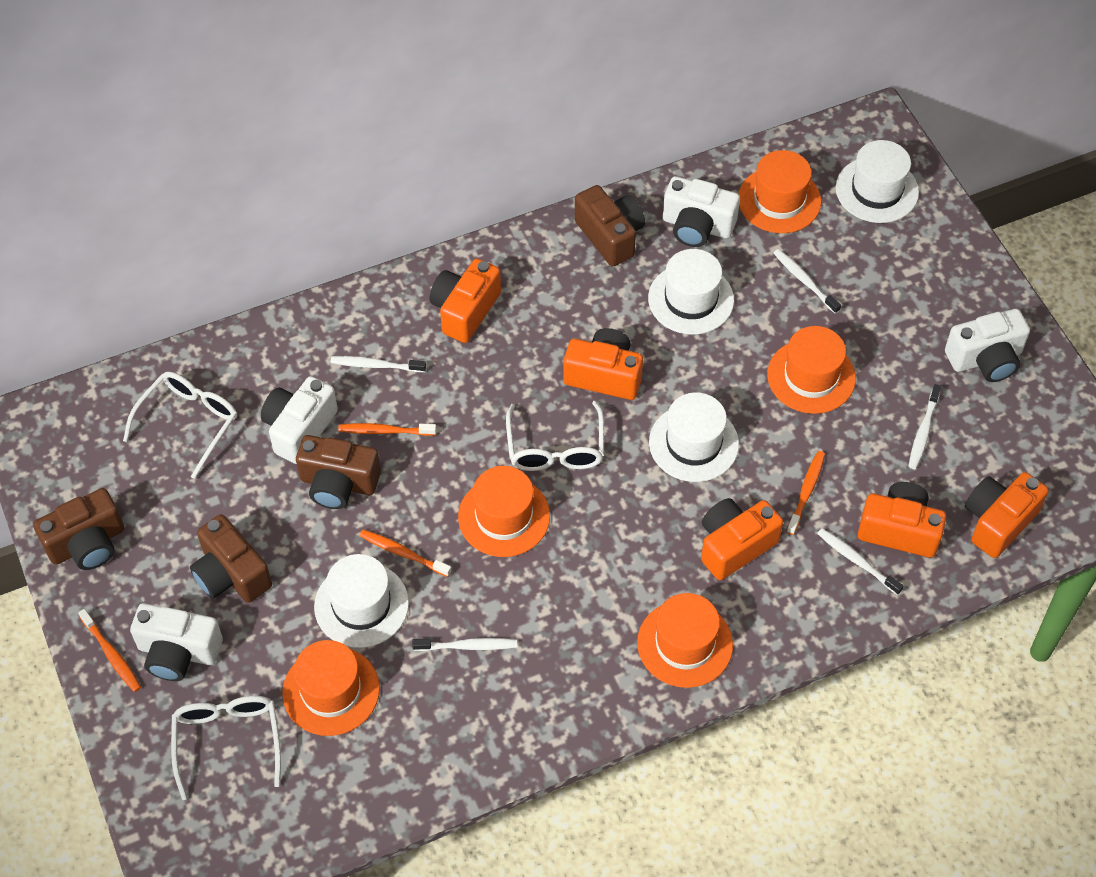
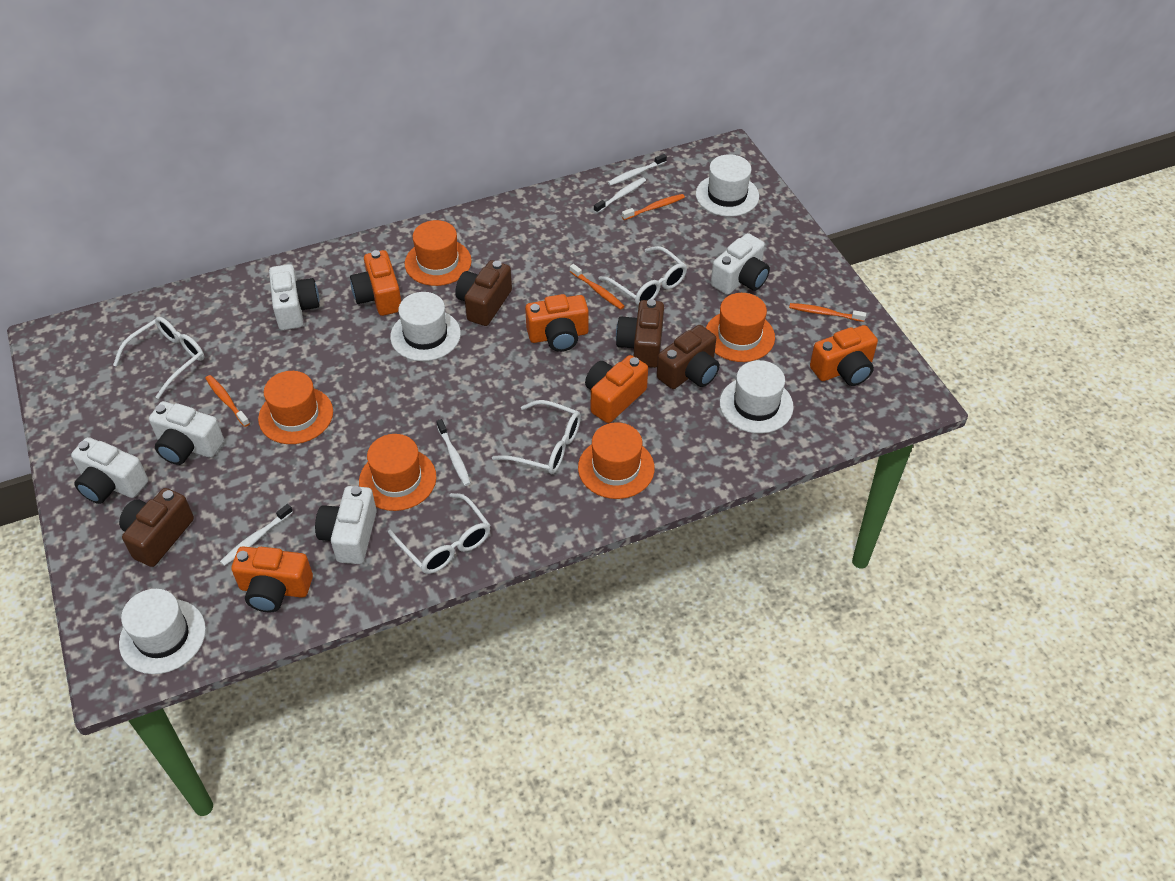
white camera: 4 -> 5
white glasses: 3 -> 4
white toothbrush: 5 -> 4

